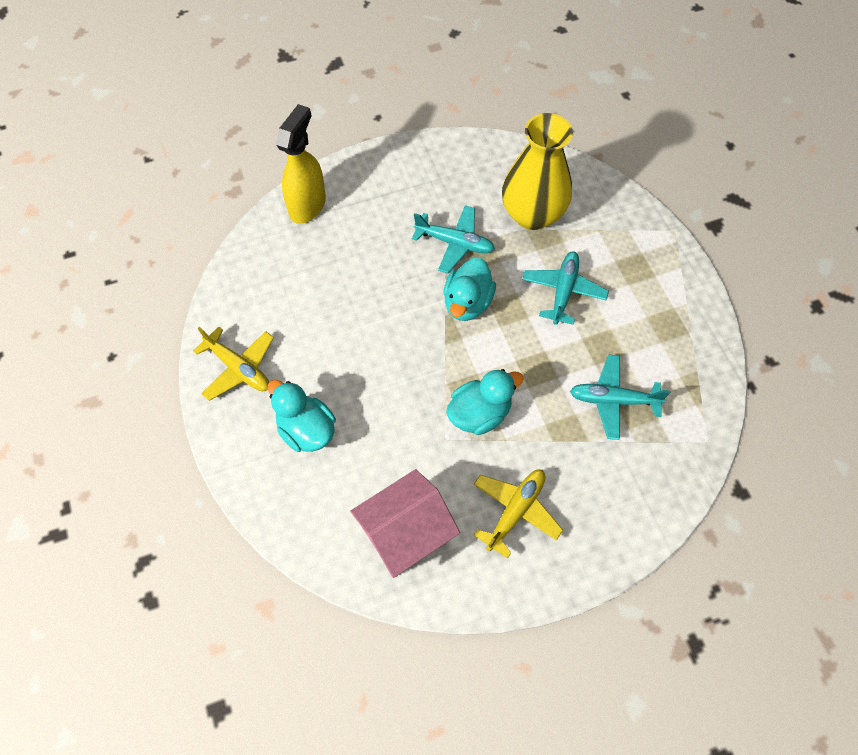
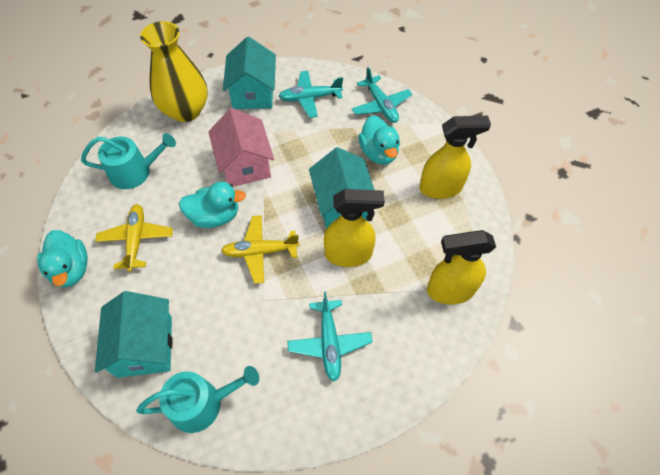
turquoise house: 0 -> 3
turquoise watering can: 0 -> 2
yellow spray bottle: 1 -> 3

